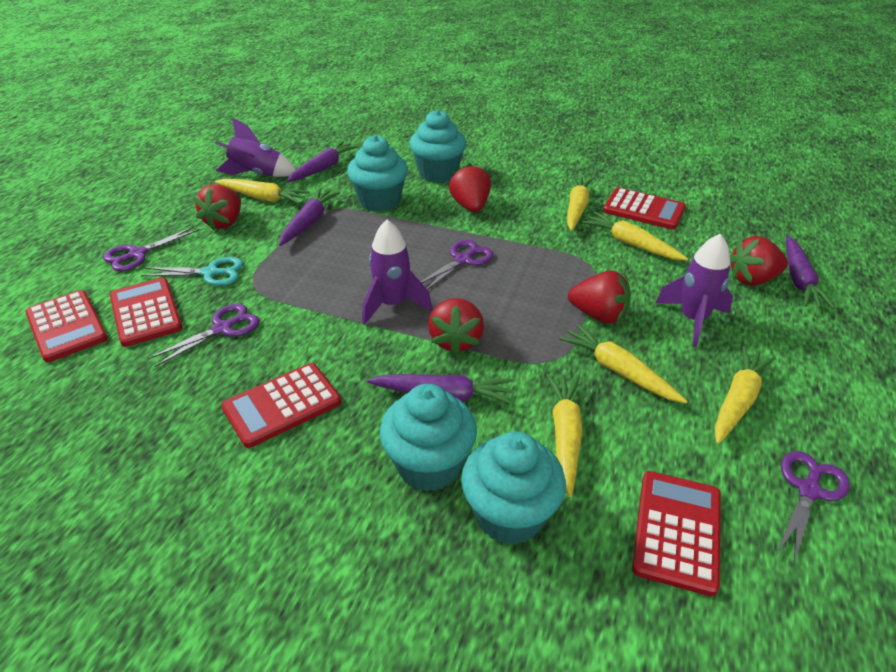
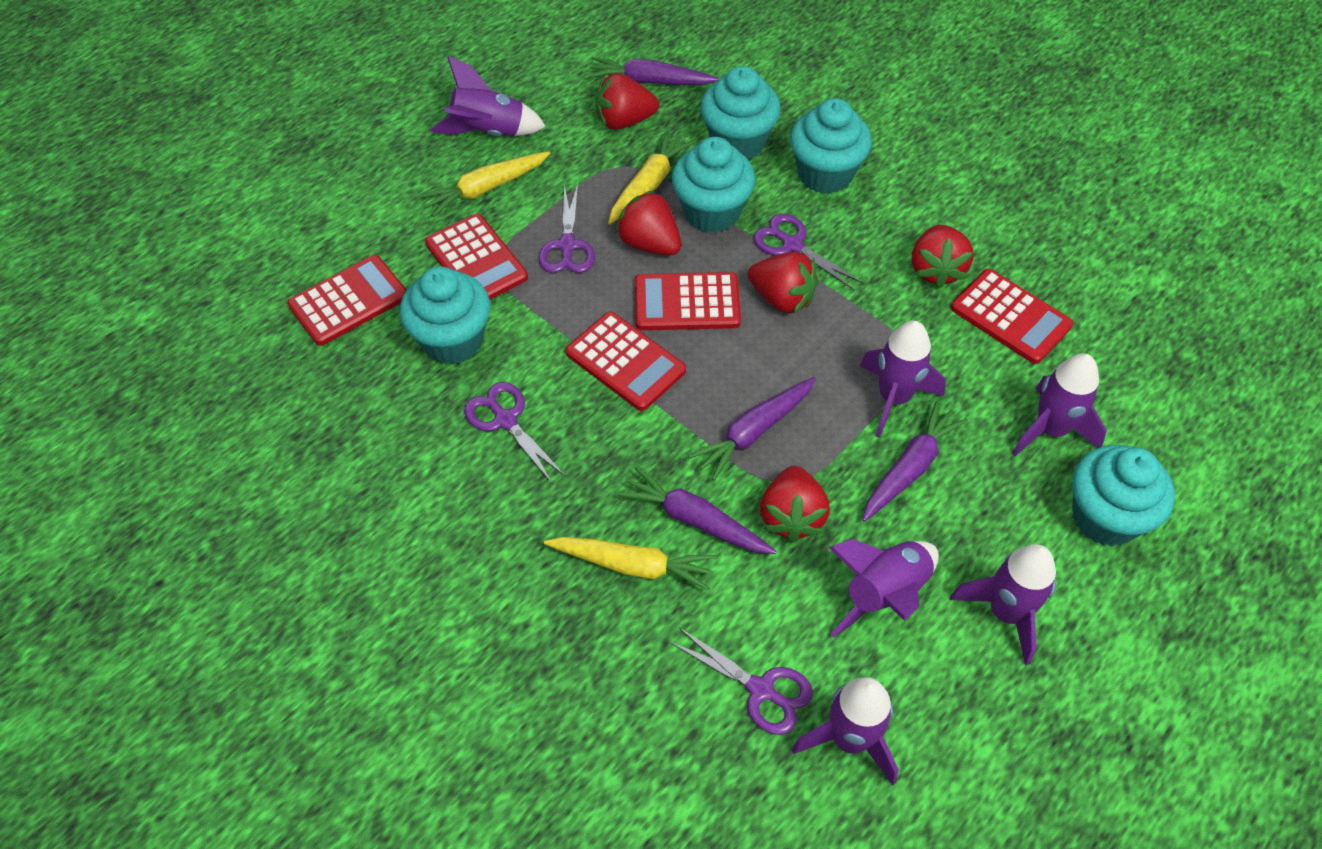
purple rocket: 3 -> 6
turquoise cupcake: 4 -> 5
turquoise scissors: 1 -> 0
yellow carrot: 6 -> 3

